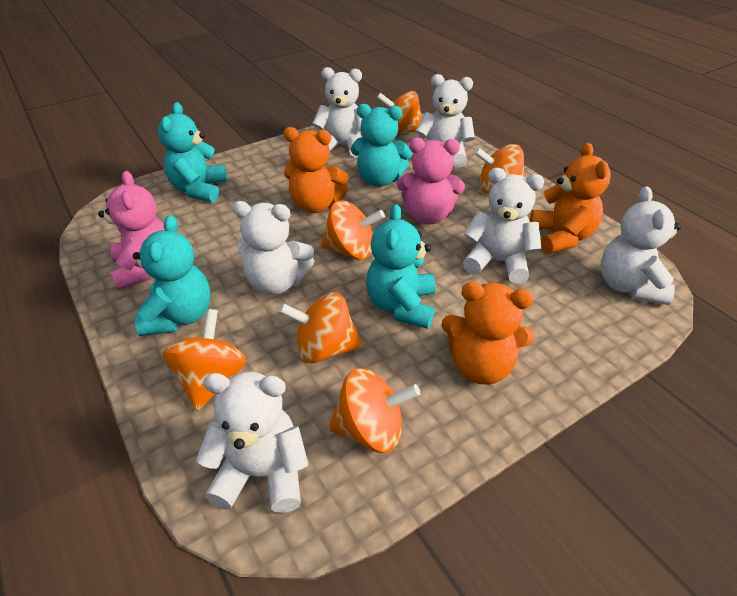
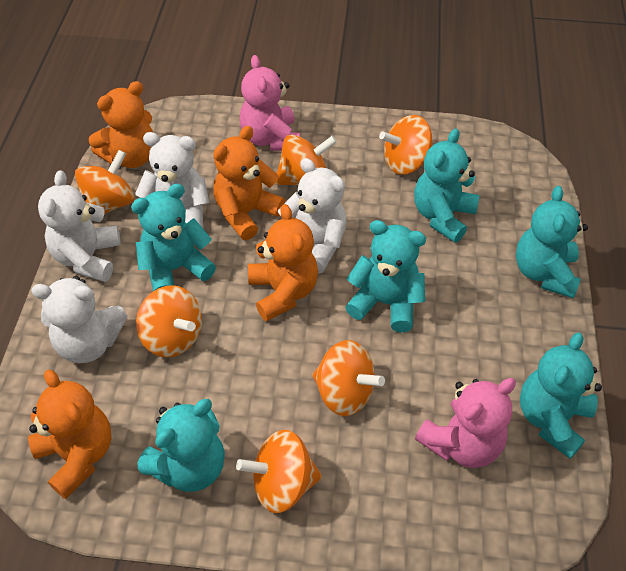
orange teddy bear: 3 -> 4
turquoise teddy bear: 4 -> 6
white teddy bear: 6 -> 4

